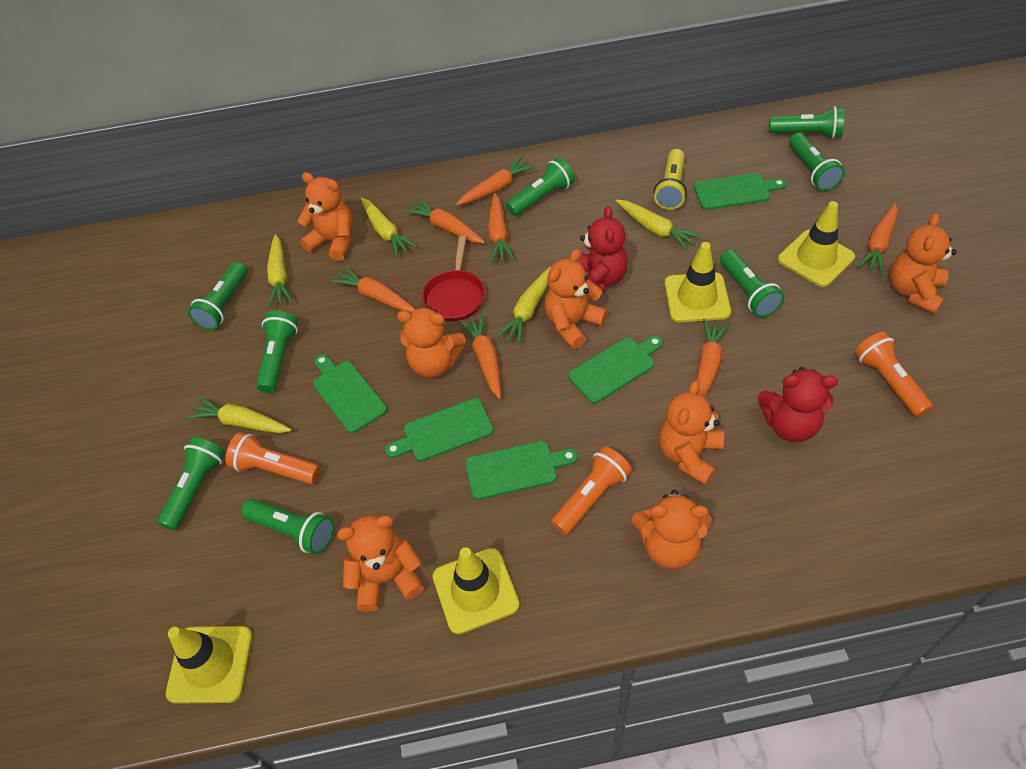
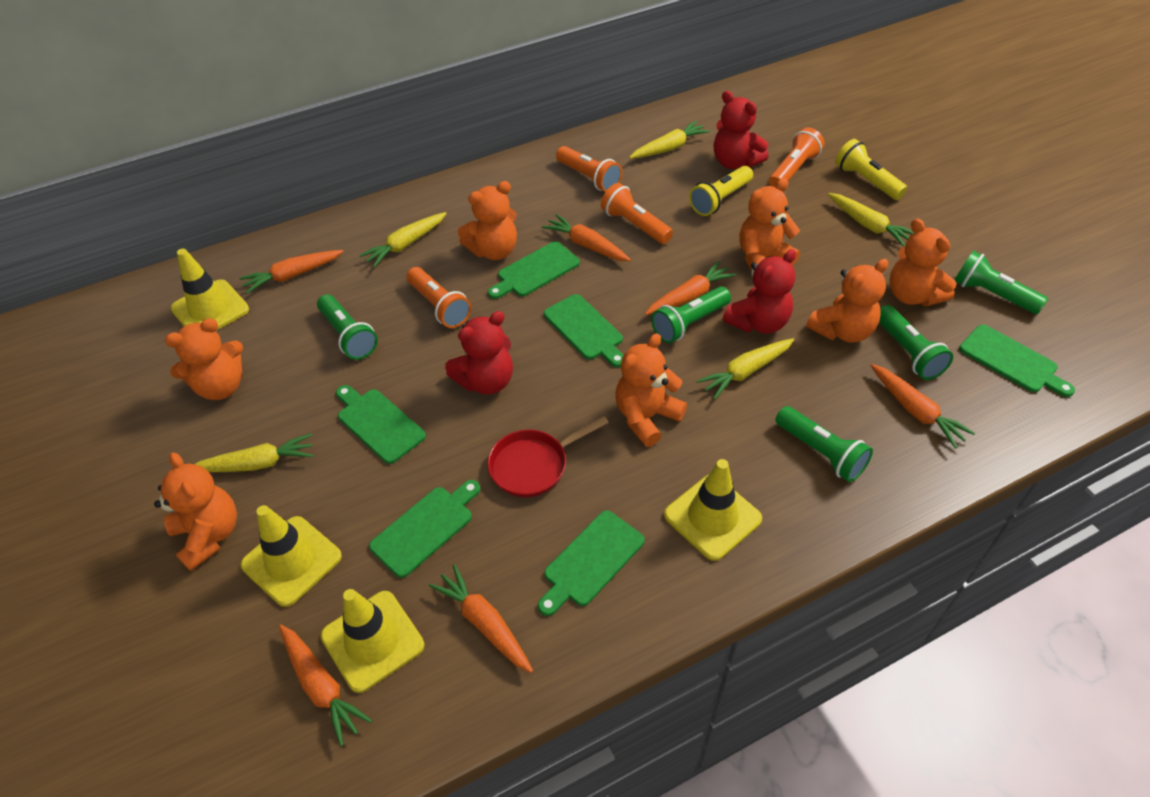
green cutting board: 5 -> 6
green flashlight: 8 -> 5
orange carrot: 7 -> 6
orange flashlight: 3 -> 4
red teddy bear: 2 -> 3
yellow flashlight: 1 -> 2

